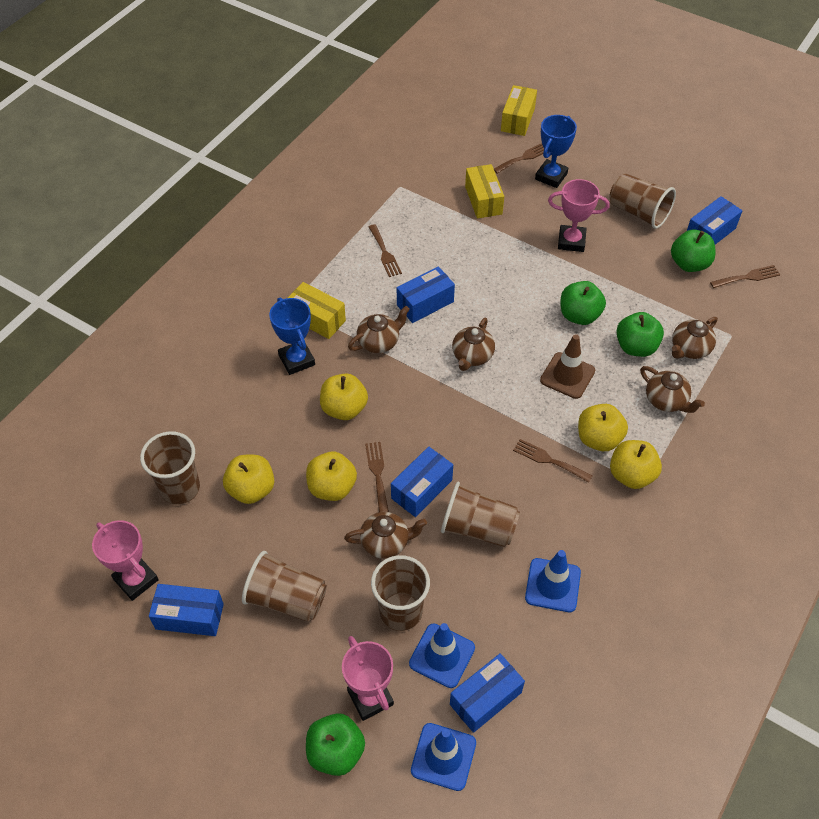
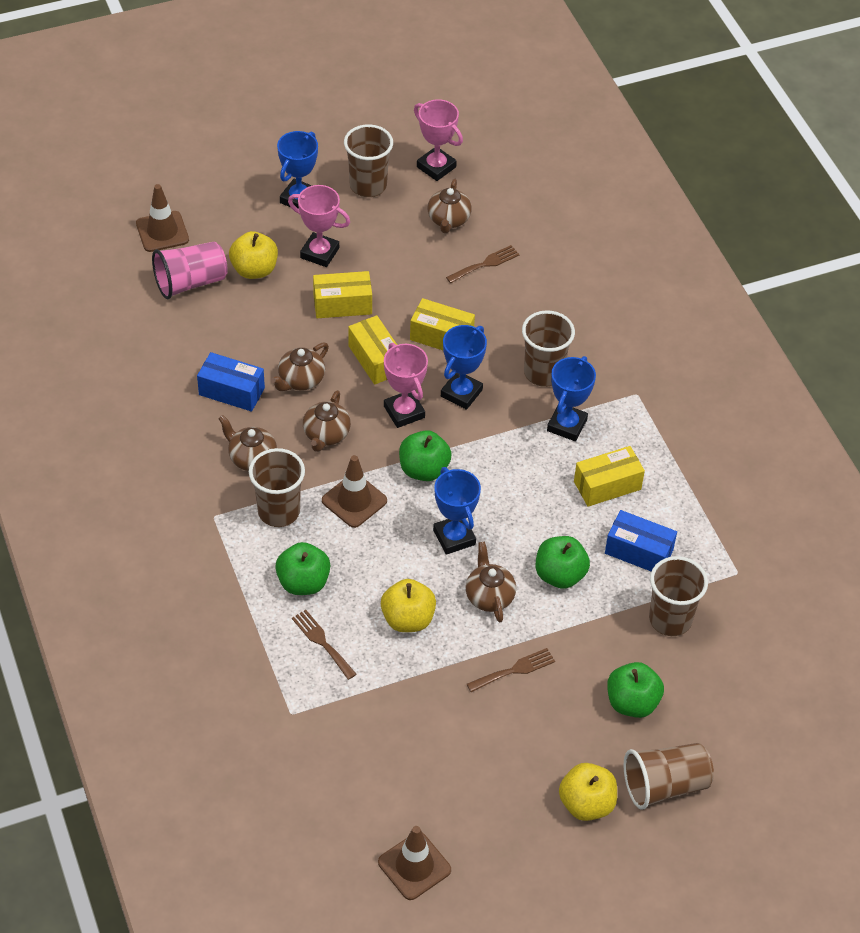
blue box: 5 -> 2
blue traffic cone: 3 -> 0
blue trophy: 2 -> 4
brown fork: 5 -> 3
brown traffic cone: 1 -> 3
pink cup: 0 -> 1
yellow apple: 5 -> 3
yellow box: 3 -> 4

